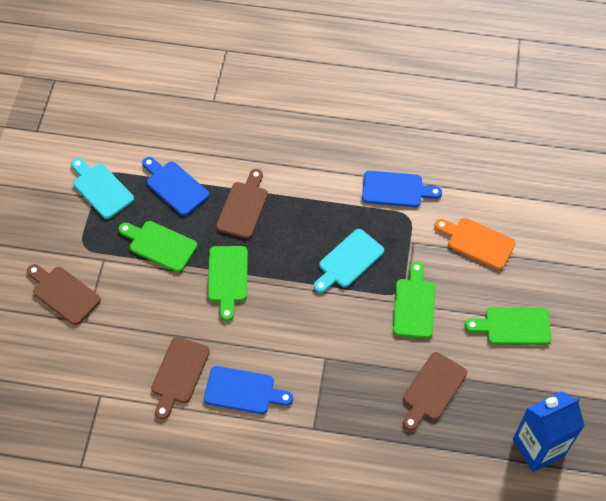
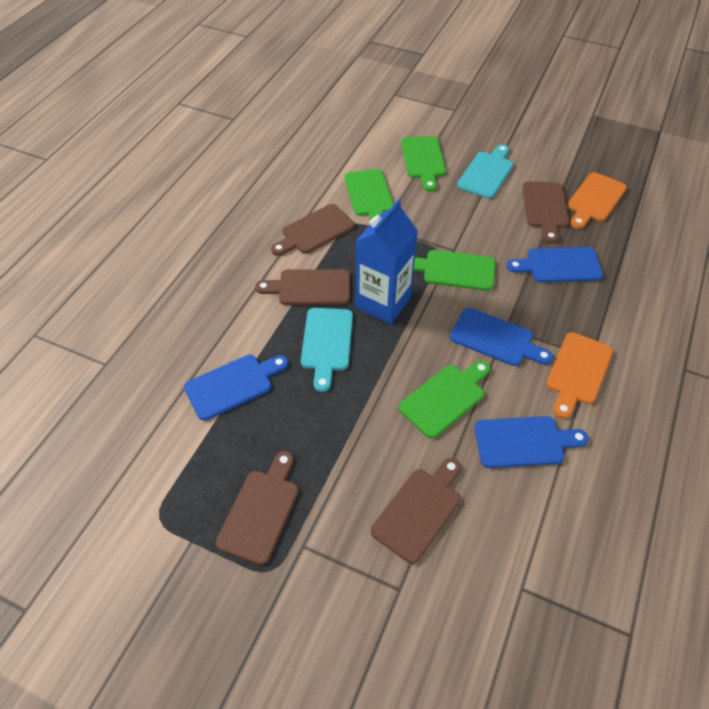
blue cutting board: 3 -> 4
brown cutting board: 4 -> 5
orange cutting board: 1 -> 2

